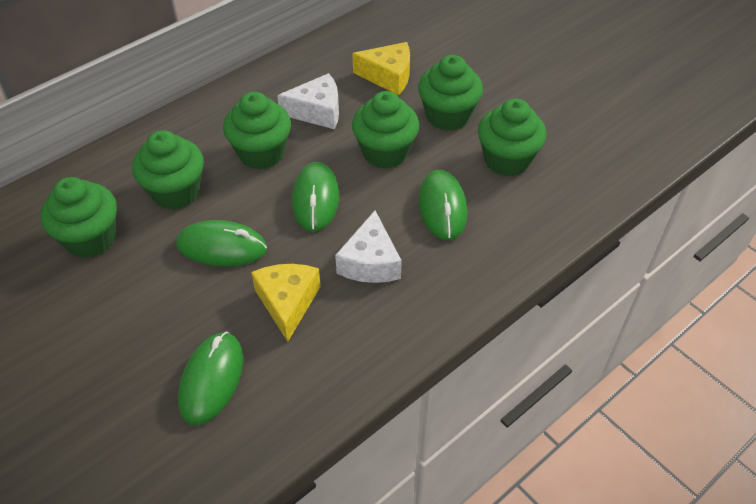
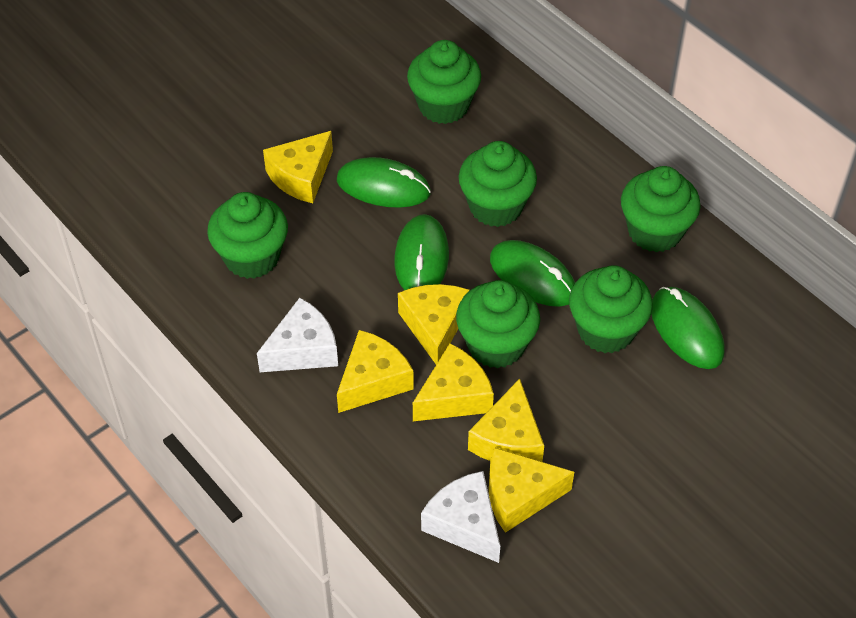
yellow cheese: 2 -> 6

